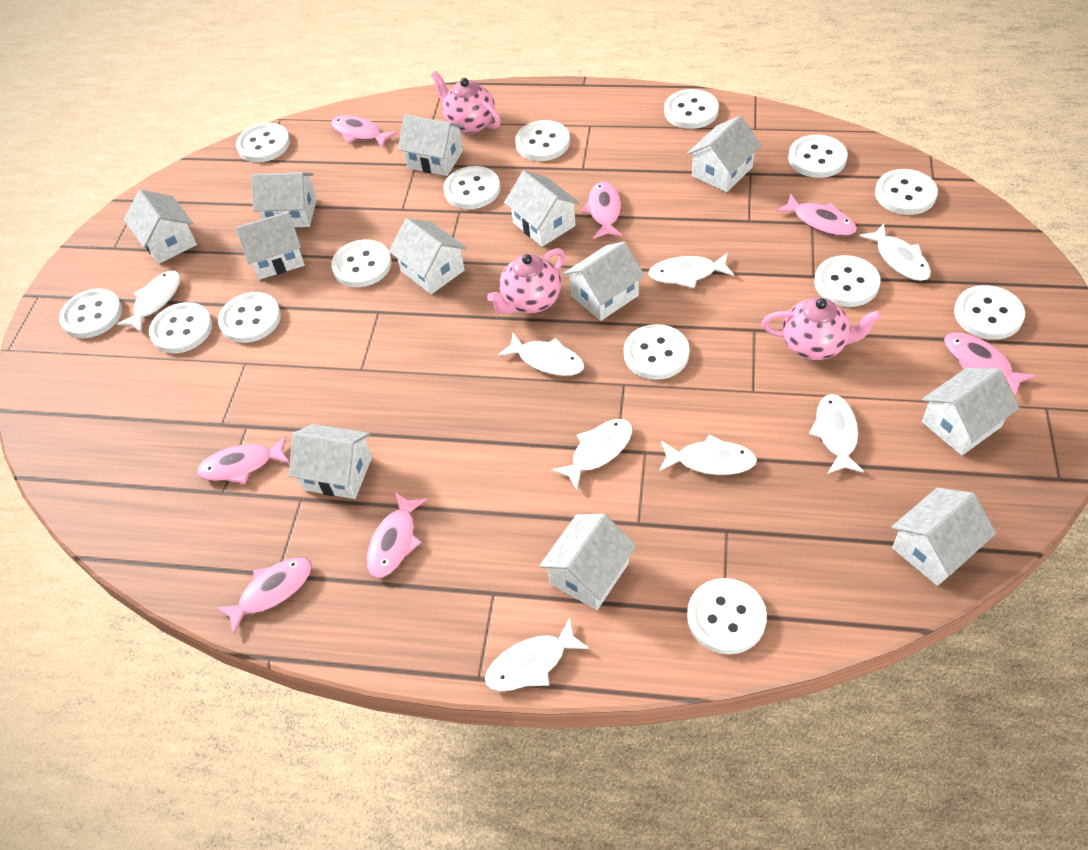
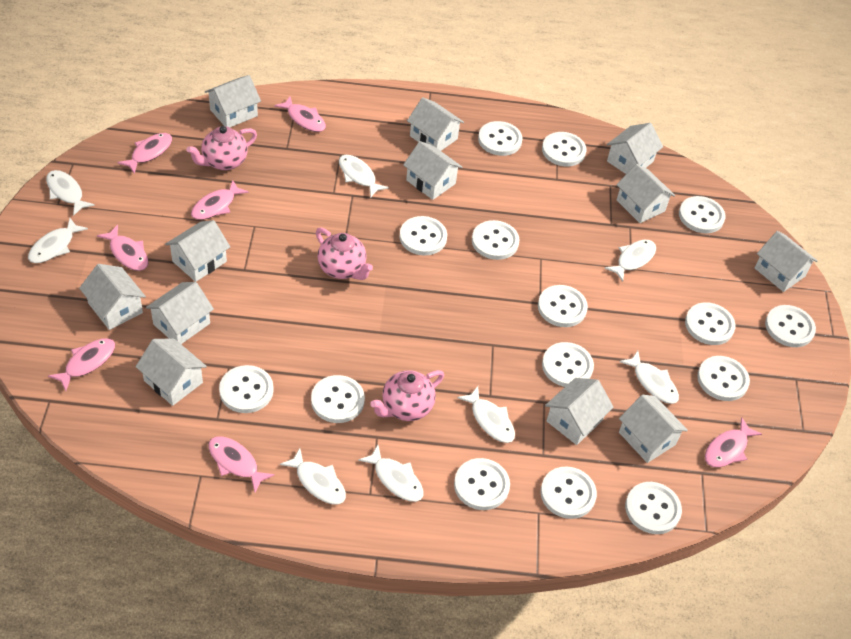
white button: 14 -> 15

